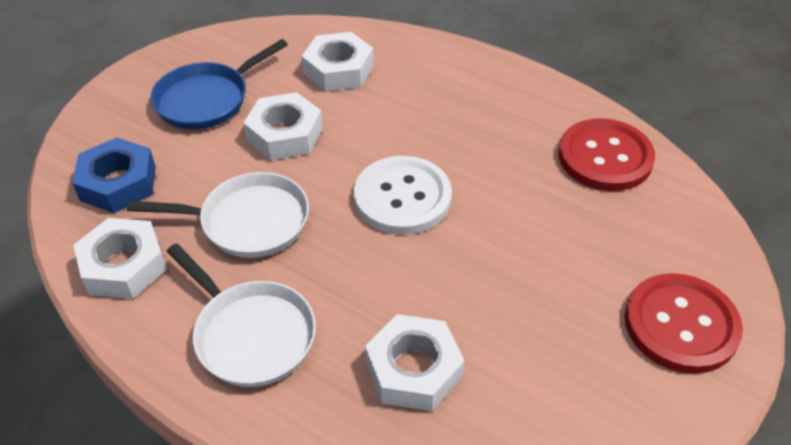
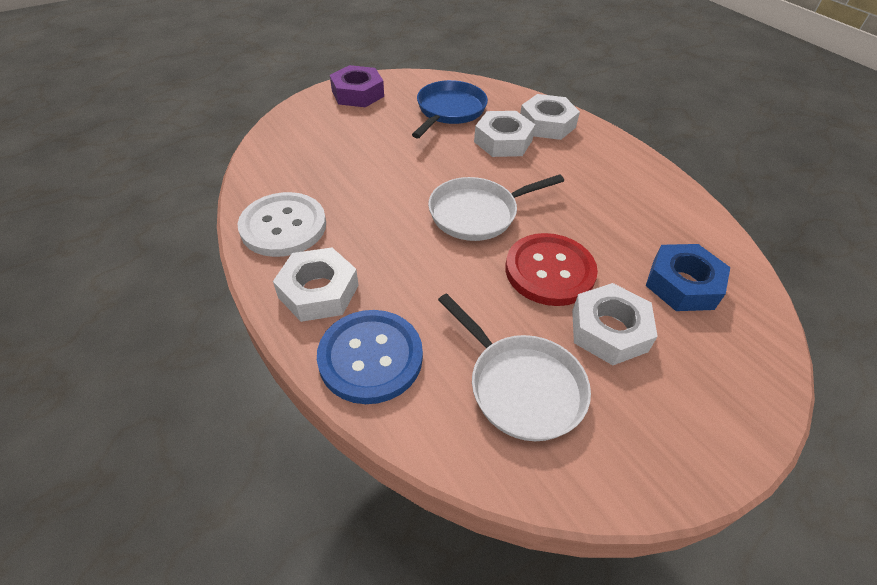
blue button: 0 -> 1
purple nut: 0 -> 1
red button: 2 -> 1

